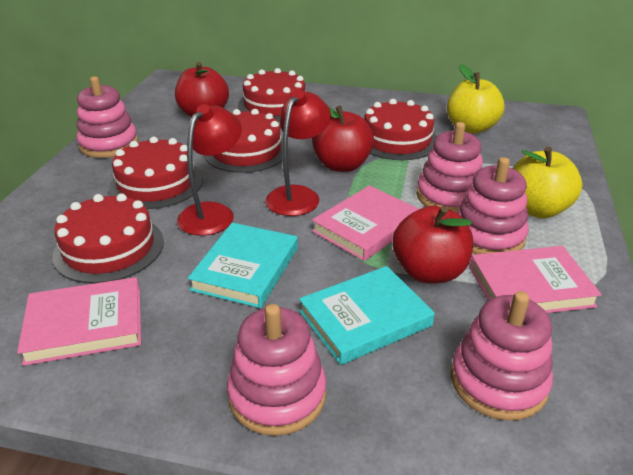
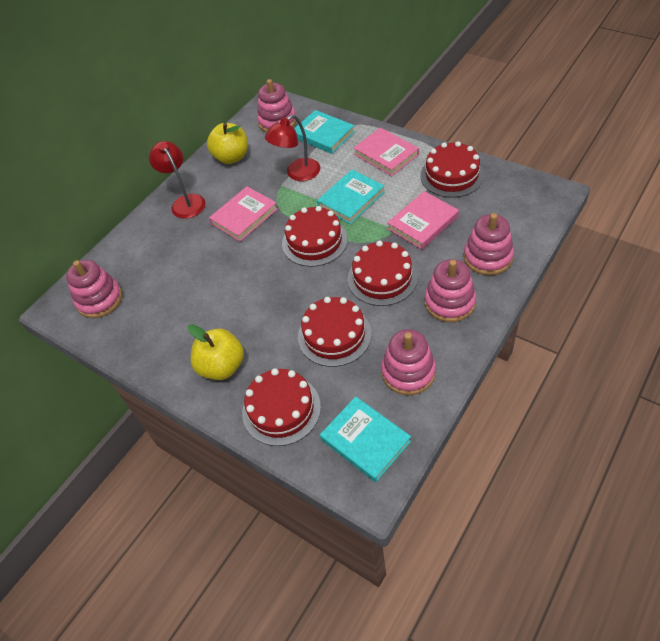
red apple: 3 -> 0
turquoise book: 2 -> 3

